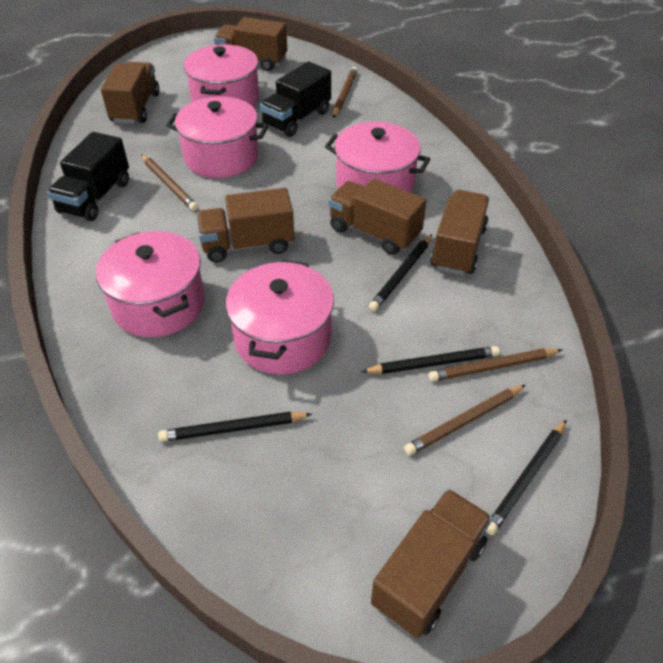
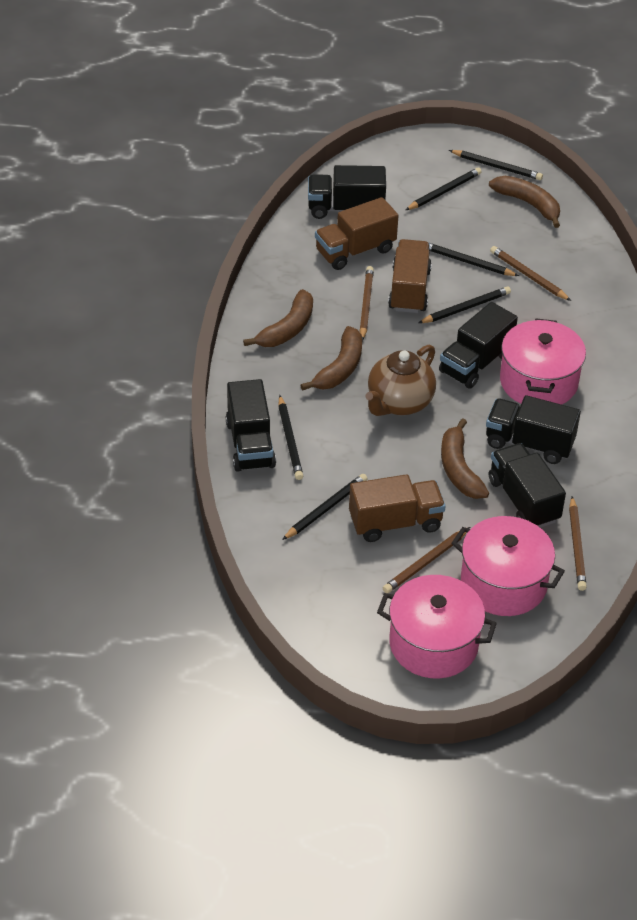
black pencil: 4 -> 6
black truck: 2 -> 5
brown banana: 0 -> 4
brown teapot: 0 -> 1
brown truck: 6 -> 3
pink pot: 5 -> 3

